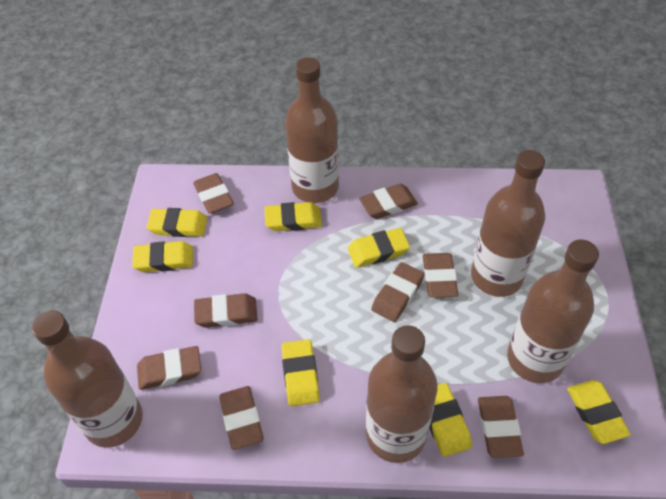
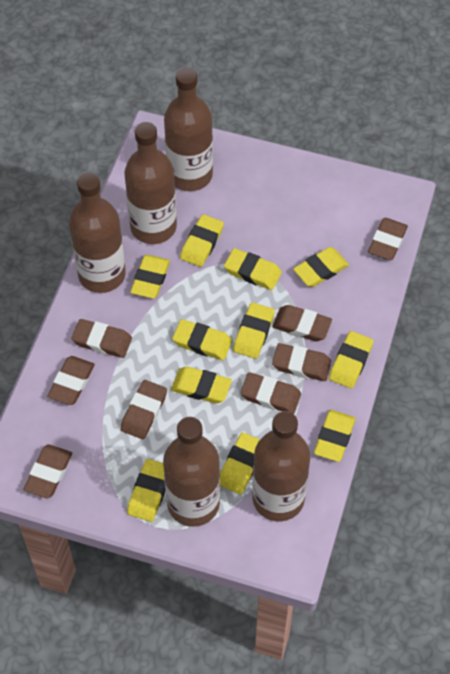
yellow eraser: 7 -> 11

